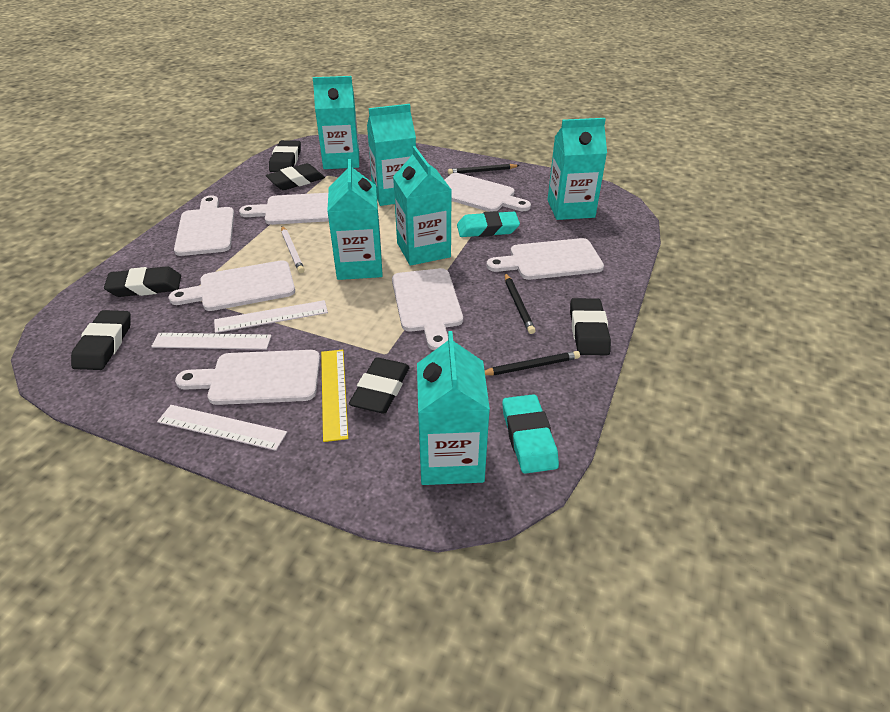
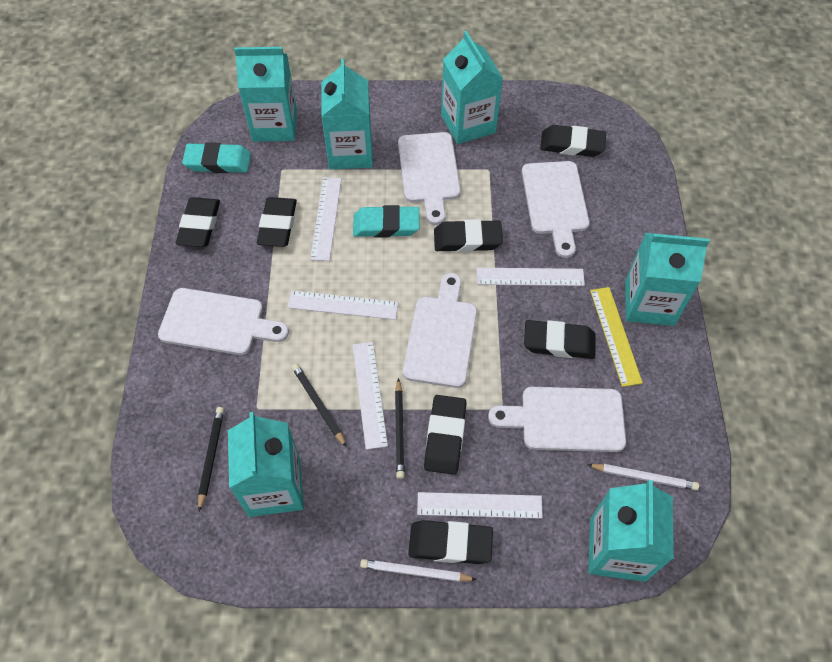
black eraser: 6 -> 7
white cutting board: 7 -> 5
white pencil: 1 -> 2
white ruler: 3 -> 5

